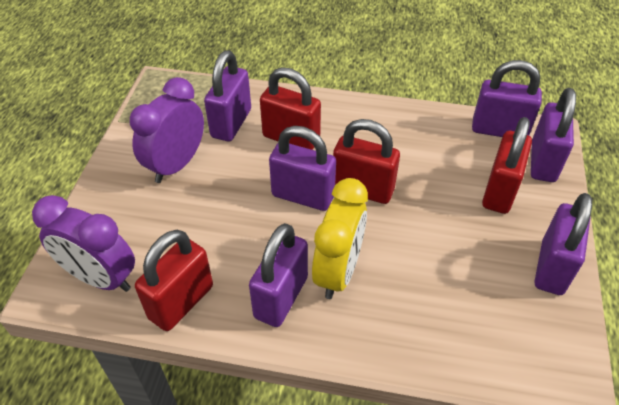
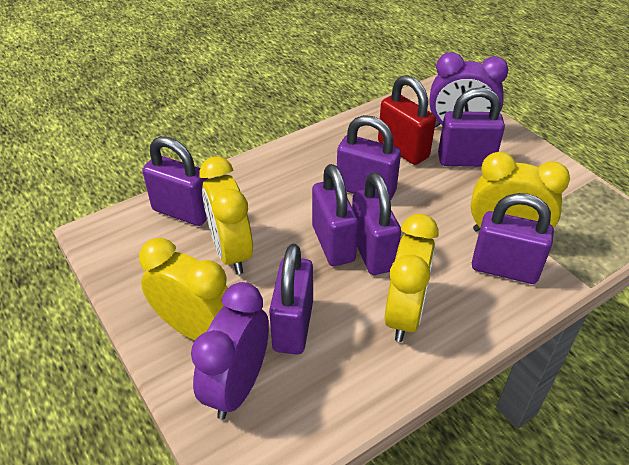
purple padlock: 6 -> 7
red padlock: 4 -> 1
yellow clock: 1 -> 4

